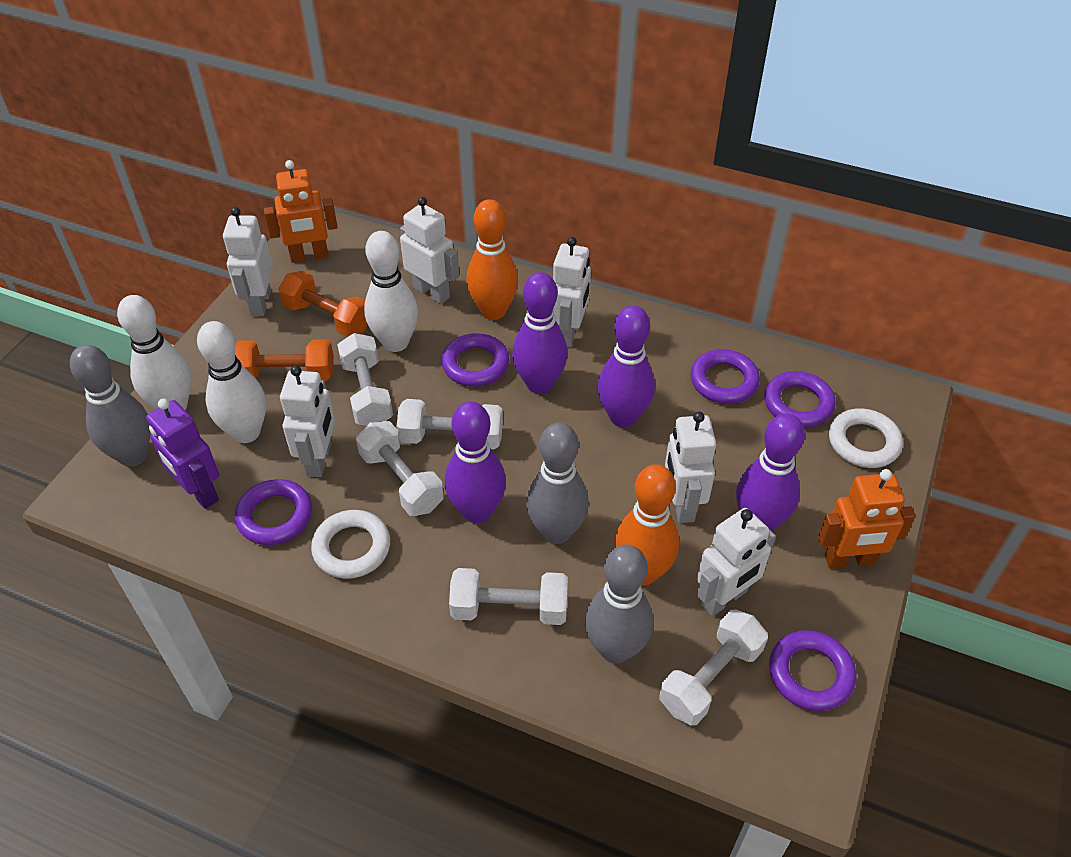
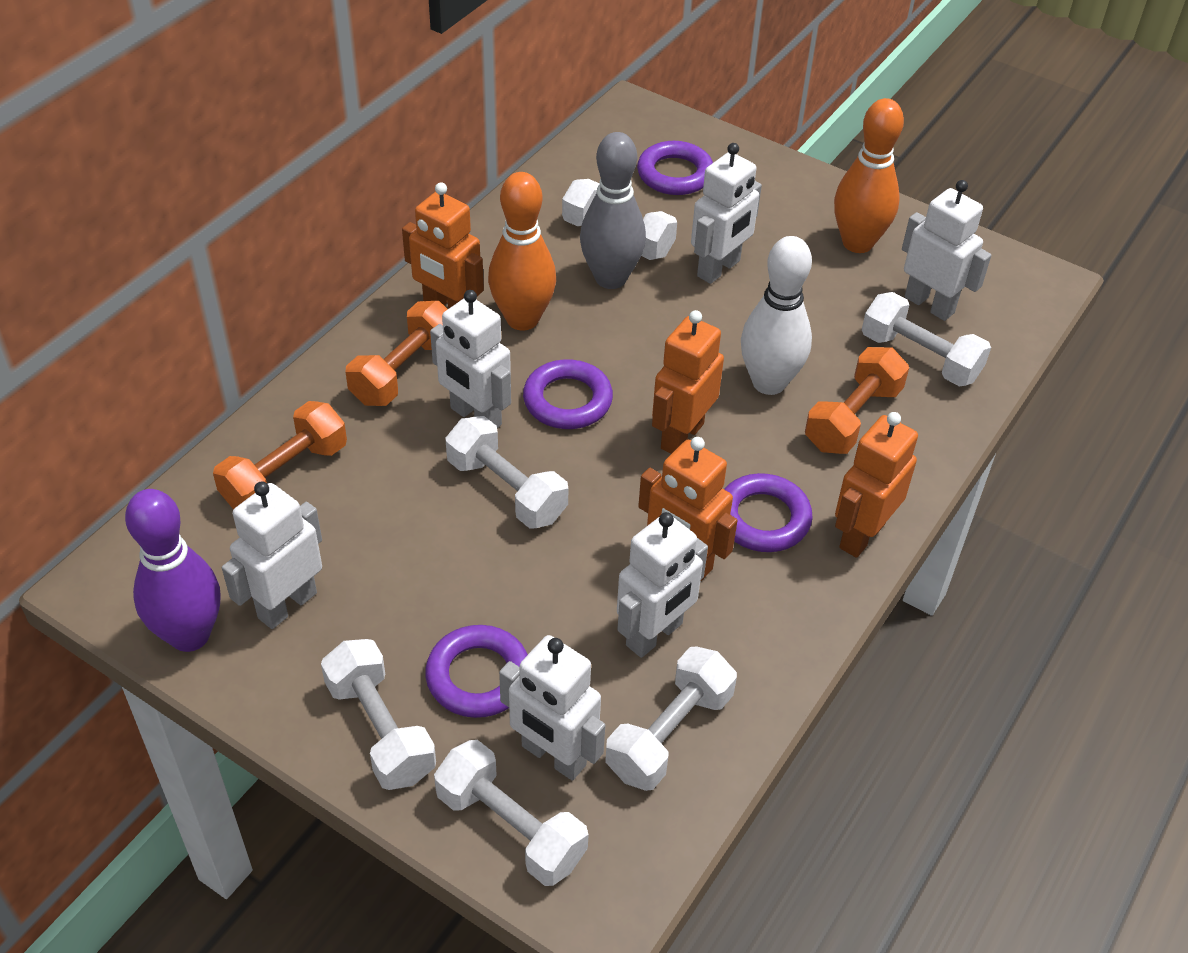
grey bowling pin: 3 -> 1
orange dumbbell: 2 -> 3
orange robot: 2 -> 4
purple bowling pin: 4 -> 1
purple ring: 5 -> 4
purple robot: 1 -> 0
white bowling pin: 3 -> 1
white dumbbell: 5 -> 6
white ring: 2 -> 0

